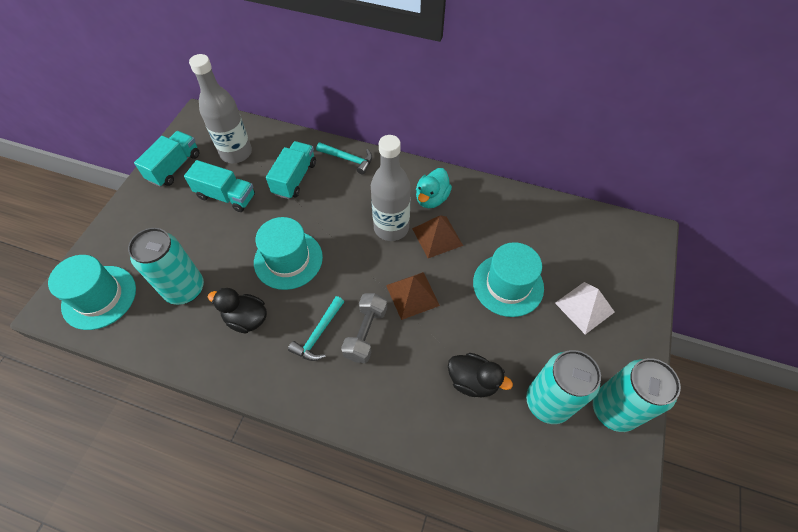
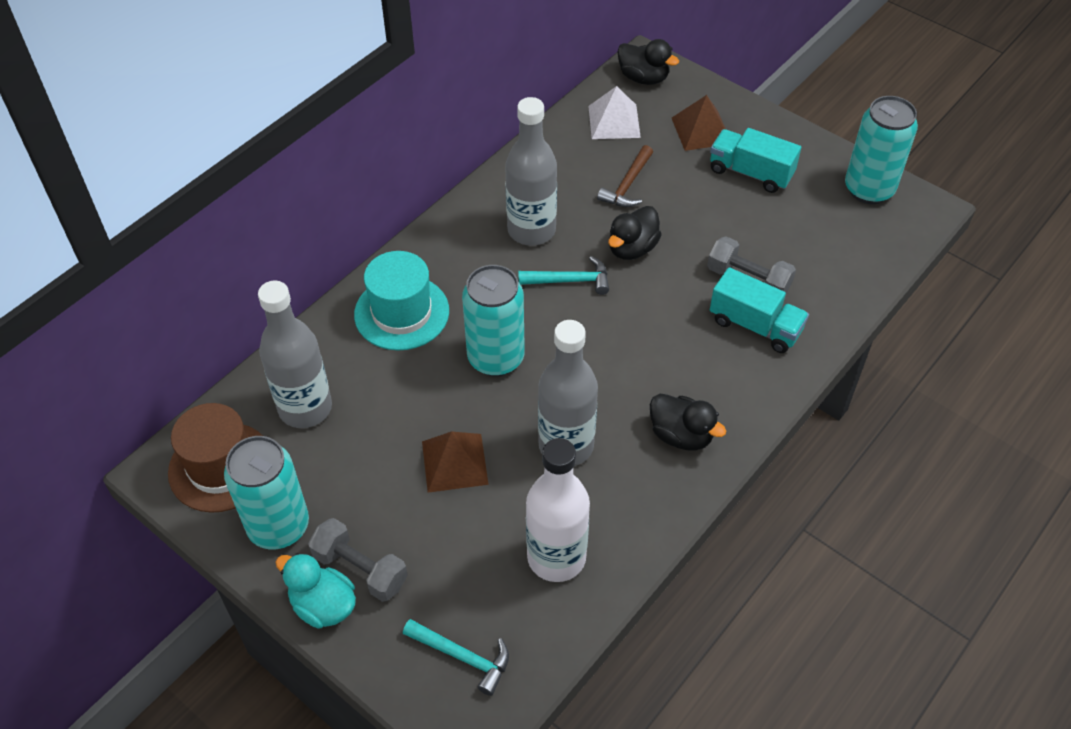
black duck: 2 -> 3
brown hammer: 0 -> 1
brown hat: 0 -> 1
grey bottle: 2 -> 3
grey dumbbell: 1 -> 2
turquoise hat: 3 -> 1
turquoise truck: 3 -> 2
white bottle: 0 -> 1

